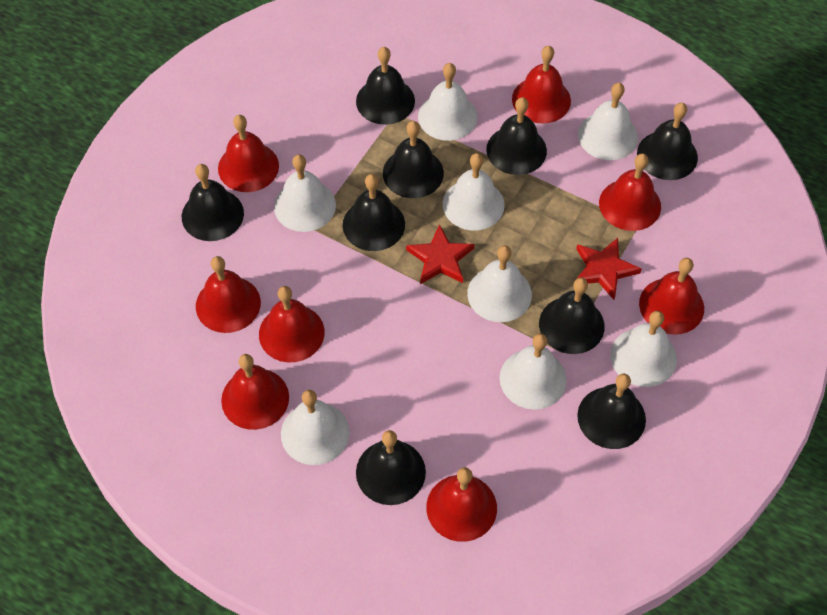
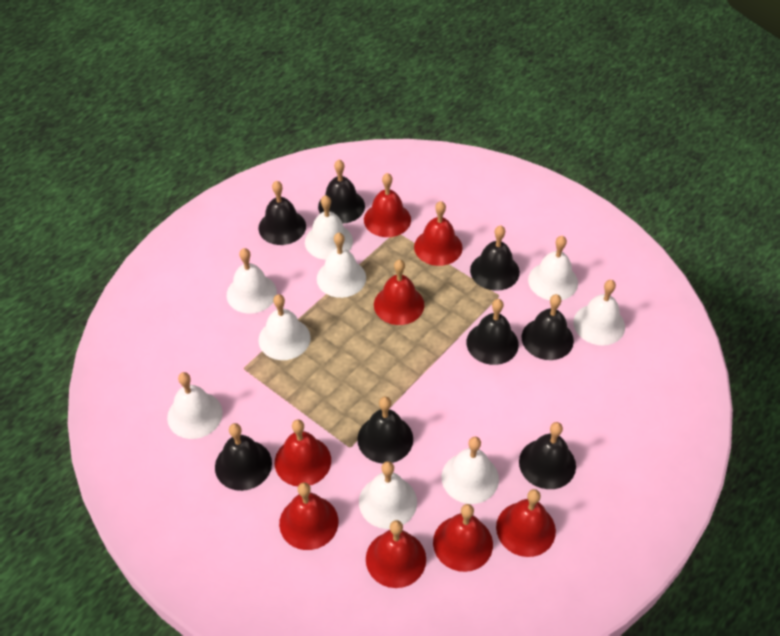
black bell: 9 -> 8
red star: 2 -> 0
white bell: 8 -> 9

